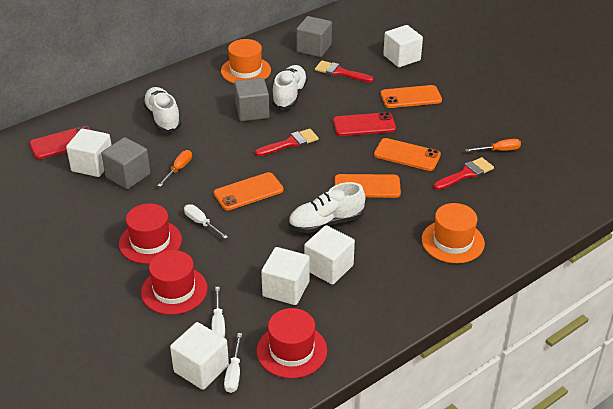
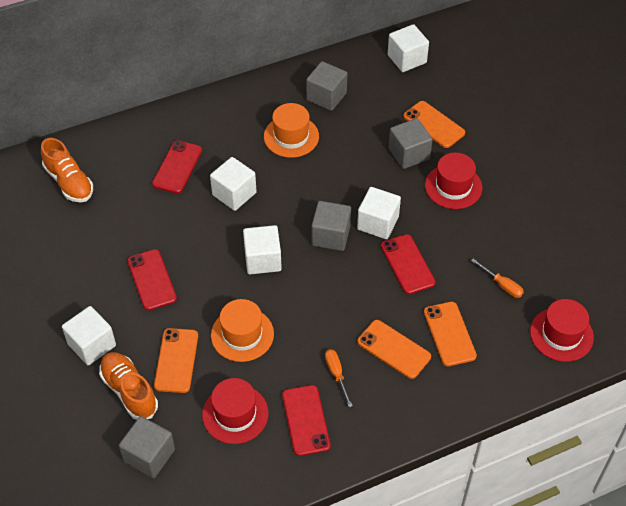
grey cube: 3 -> 4
orange shoe: 0 -> 2
red brush: 3 -> 0
red phone: 2 -> 4
white screwdriver: 3 -> 0
white shoe: 3 -> 0

